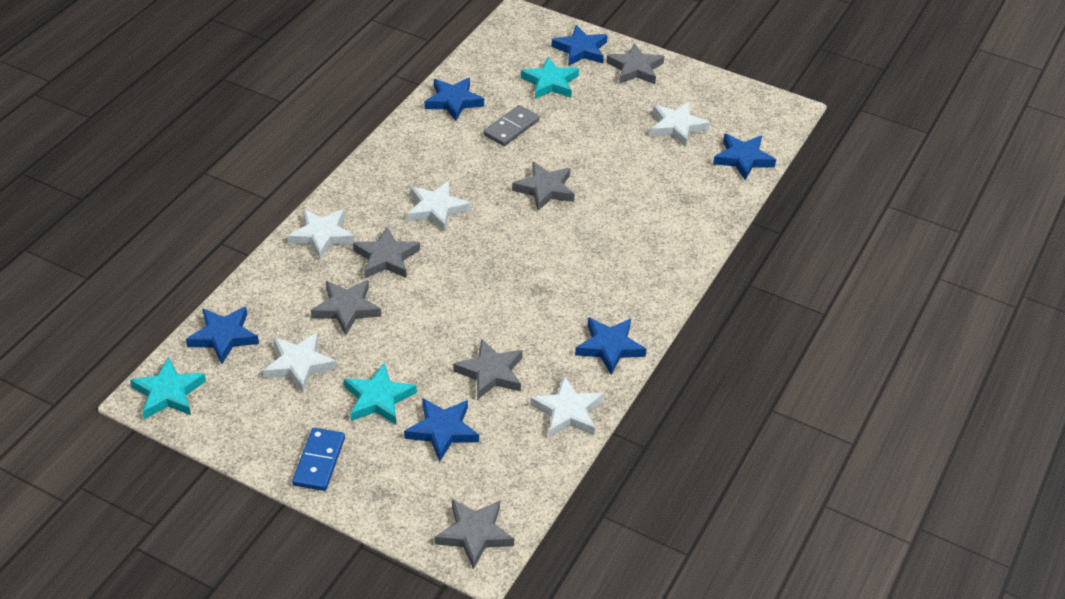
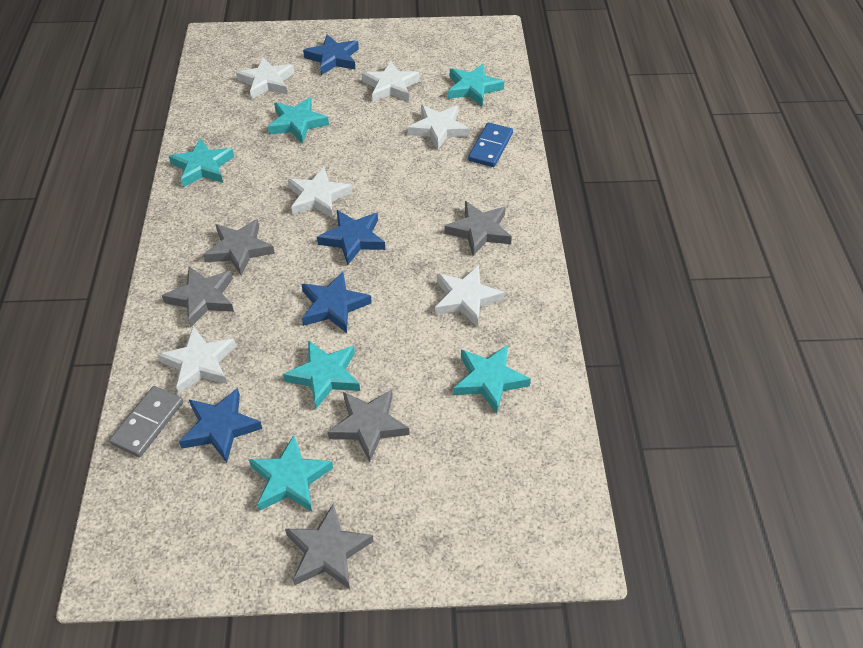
blue star: 6 -> 4
grey star: 6 -> 5
turquoise star: 3 -> 6
white star: 5 -> 6

